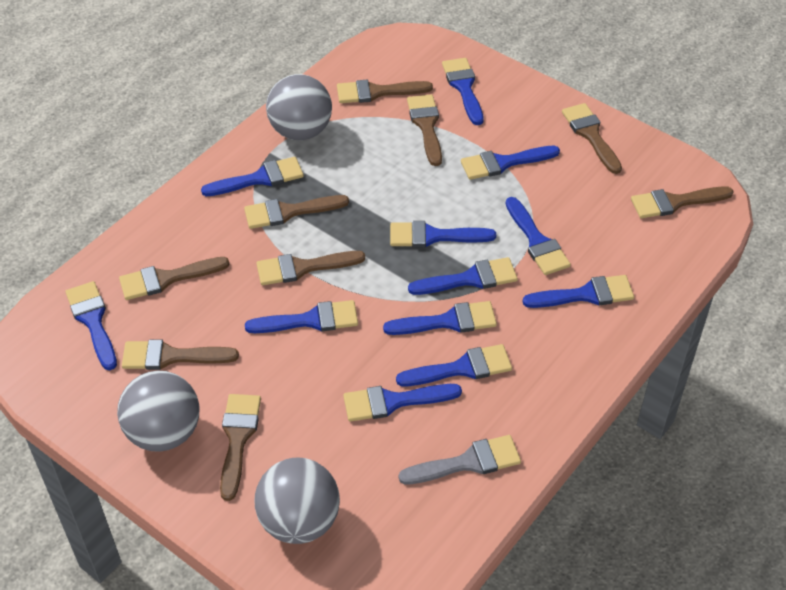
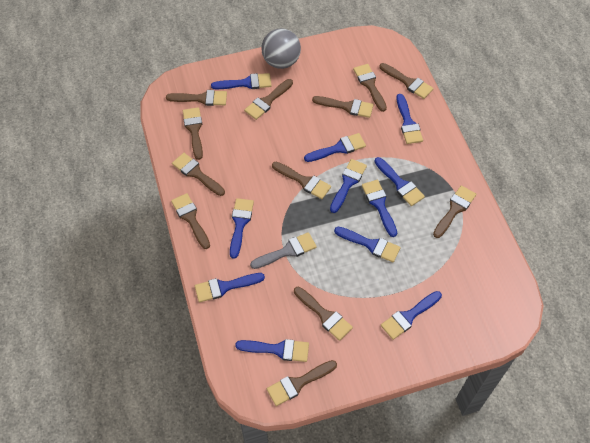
blue brush: 12 -> 11
brown brush: 9 -> 12
grey ball: 3 -> 1

